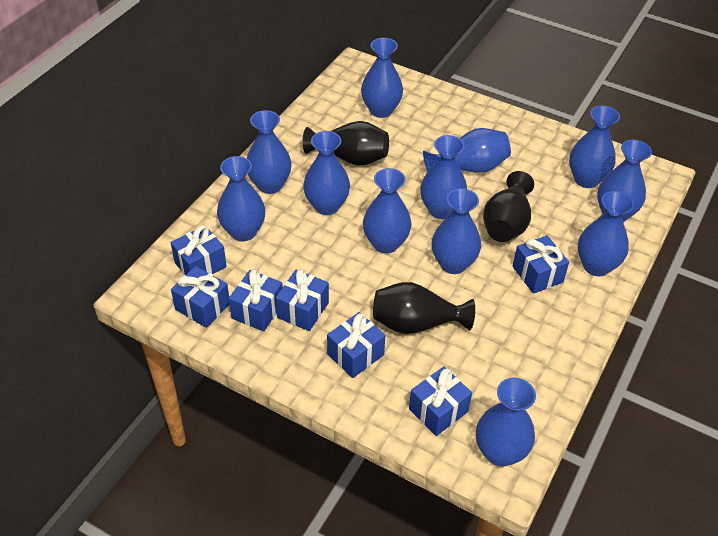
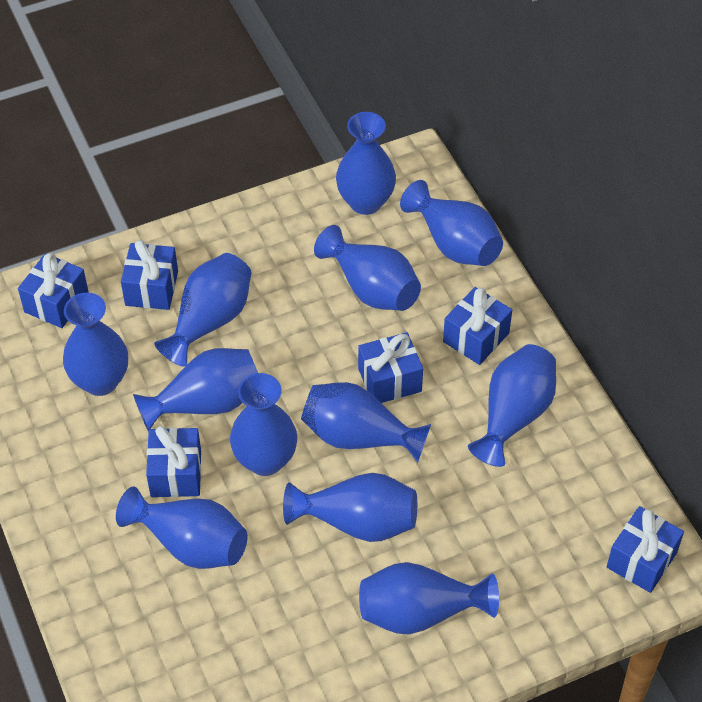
black vase: 3 -> 0
blue gift: 7 -> 6

